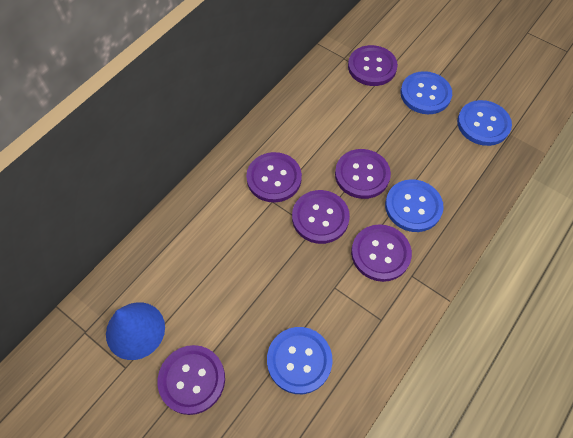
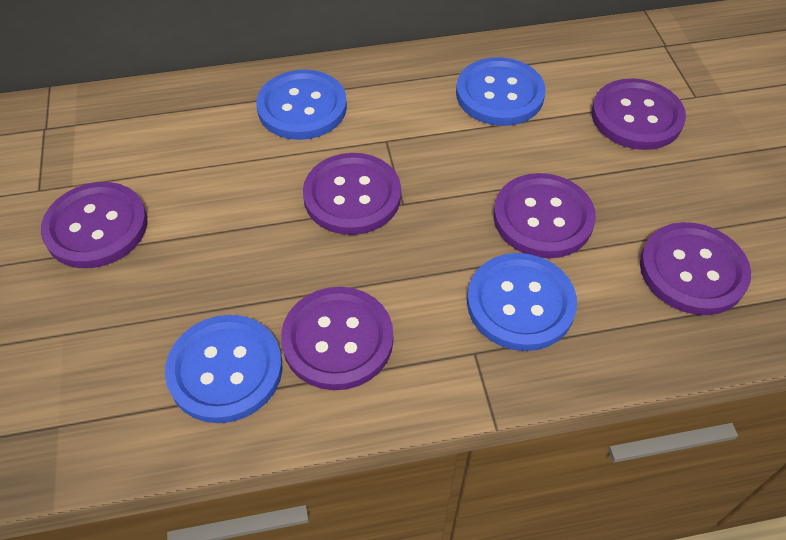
blue cone: 1 -> 0

